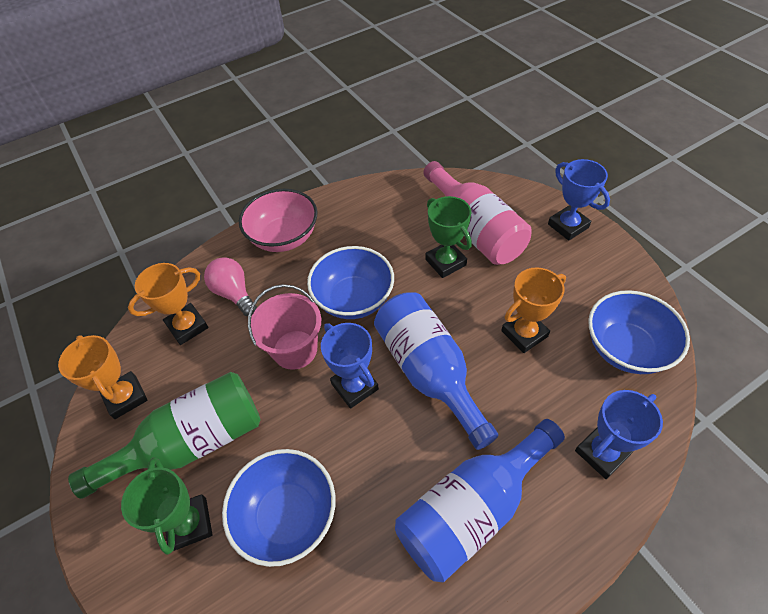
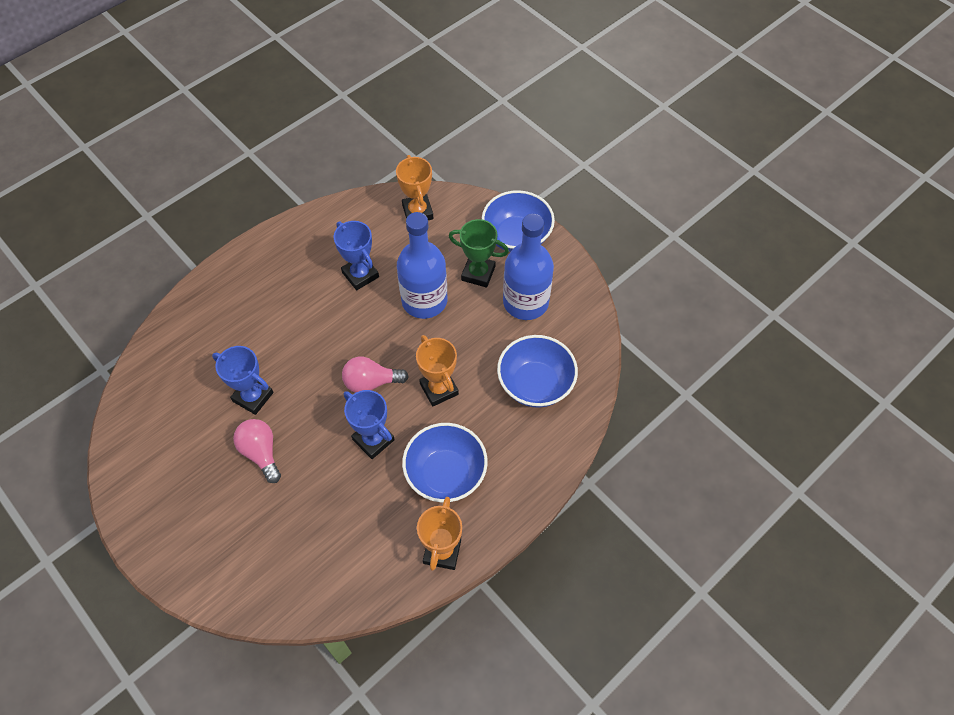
green bottle: 1 -> 0
green trophy: 2 -> 1
pink bottle: 1 -> 0
pink bowl: 1 -> 0
pink bucket: 1 -> 0
pink light bulb: 1 -> 2

